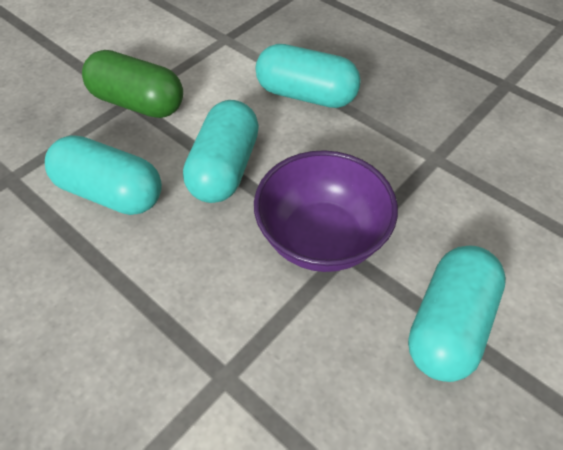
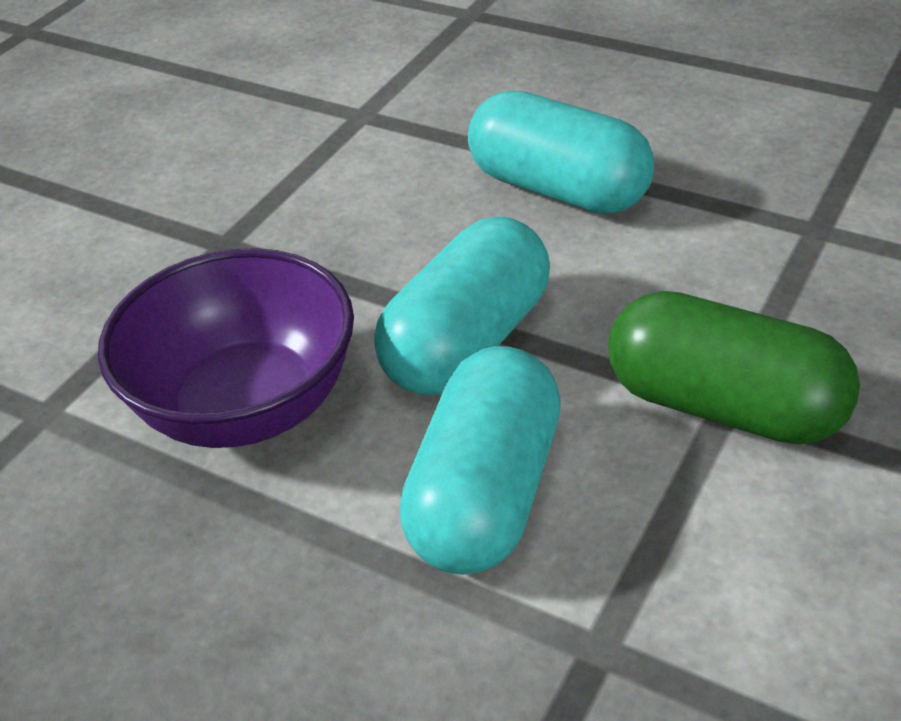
turquoise capsule: 4 -> 3

